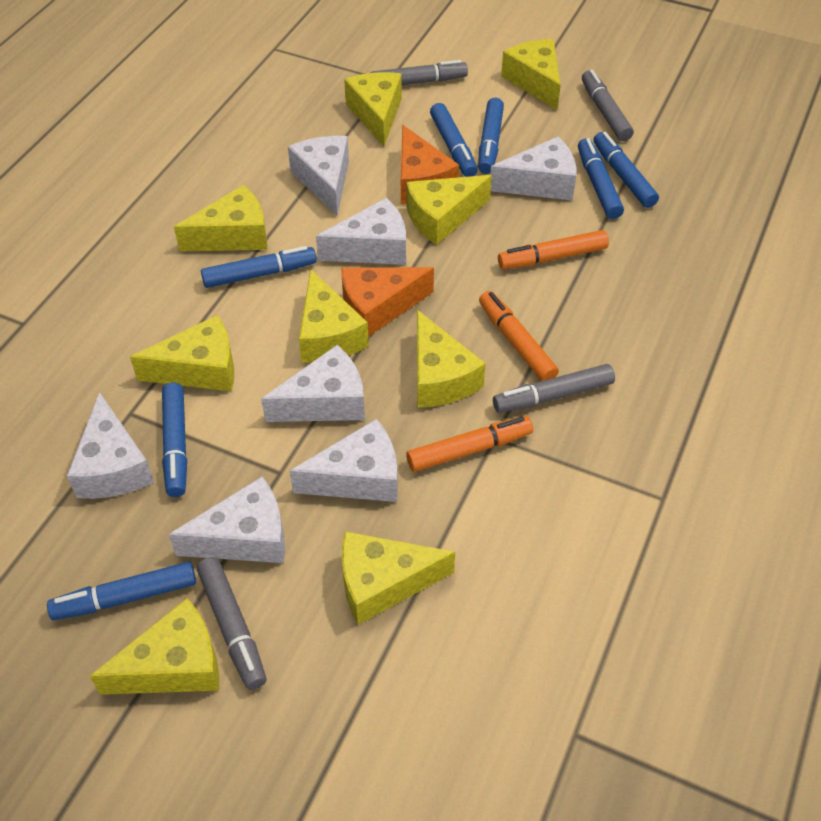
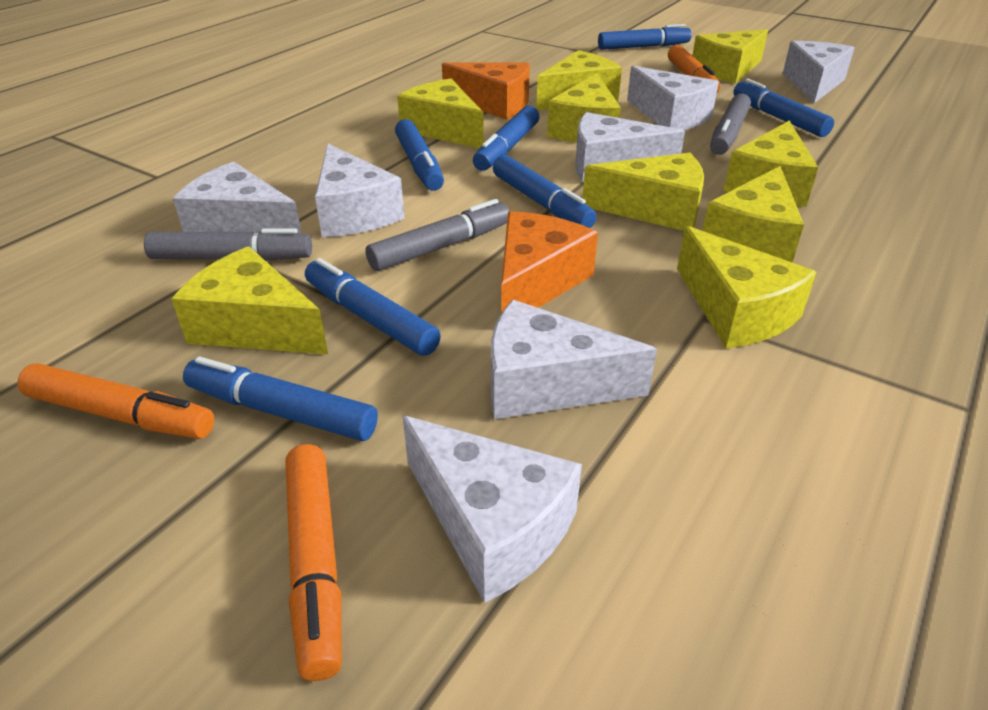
grey marker: 4 -> 3

